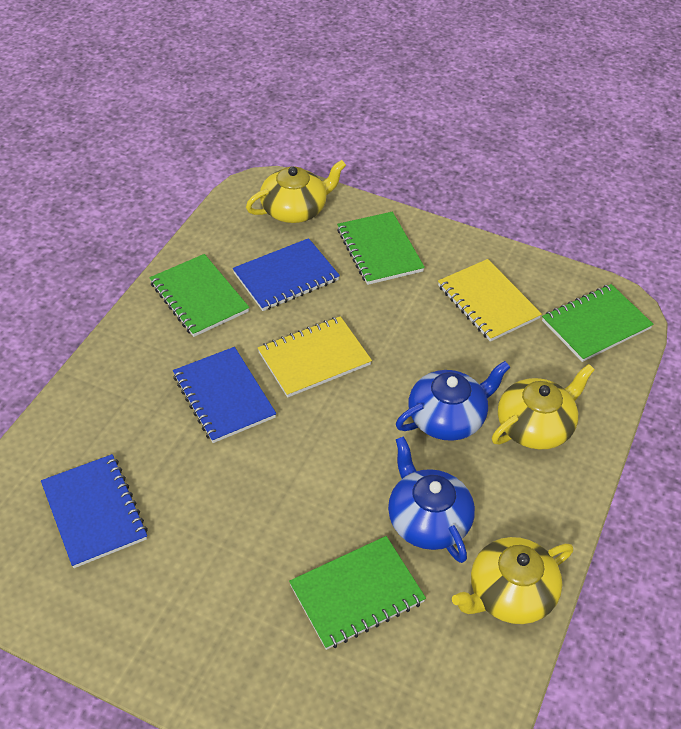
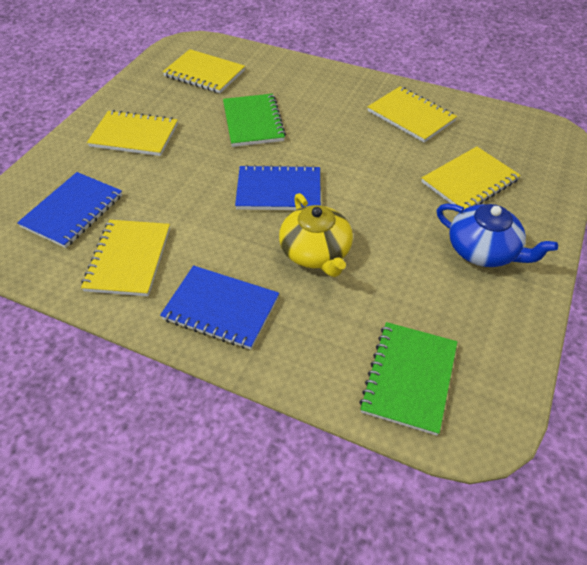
blue teapot: 2 -> 1
green notebook: 4 -> 2
yellow notebook: 2 -> 5
yellow teapot: 3 -> 1

